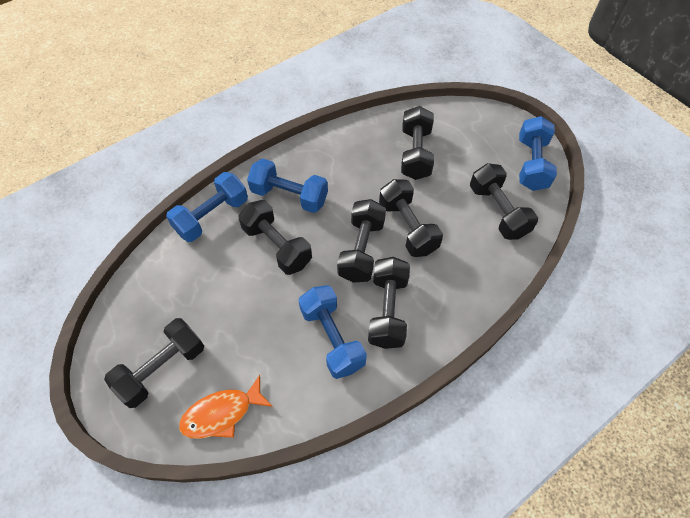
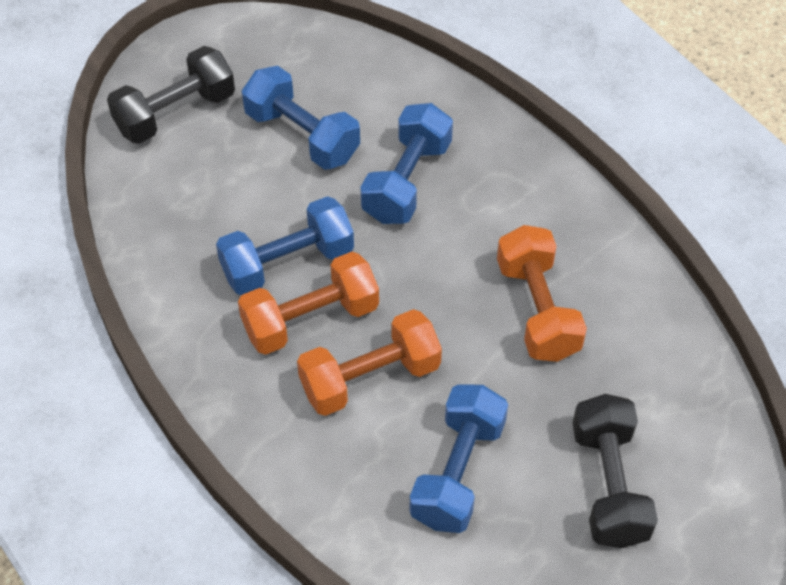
black dumbbell: 7 -> 2
orange dumbbell: 0 -> 3
orange fish: 1 -> 0

